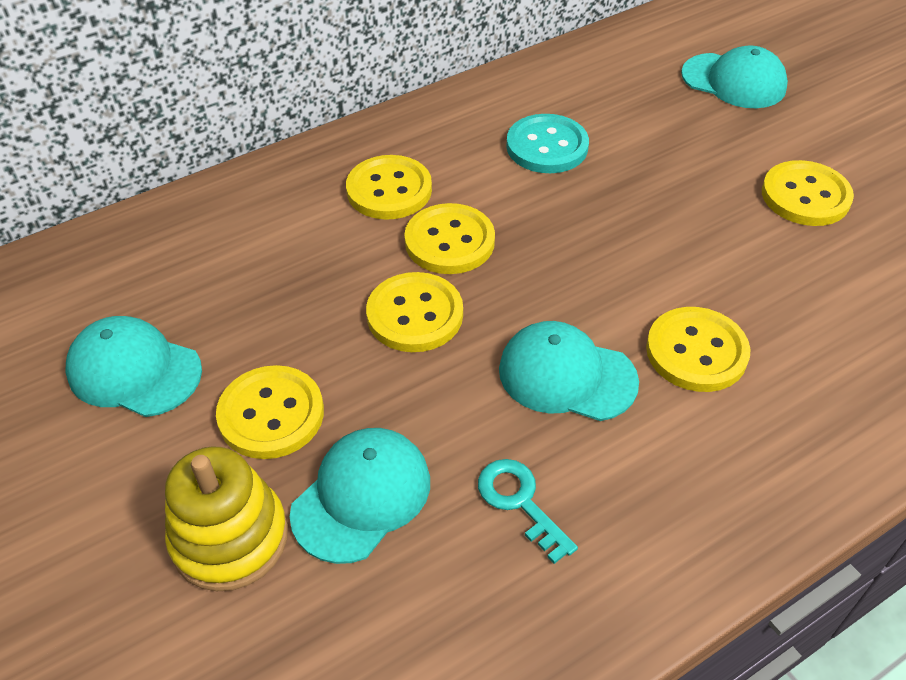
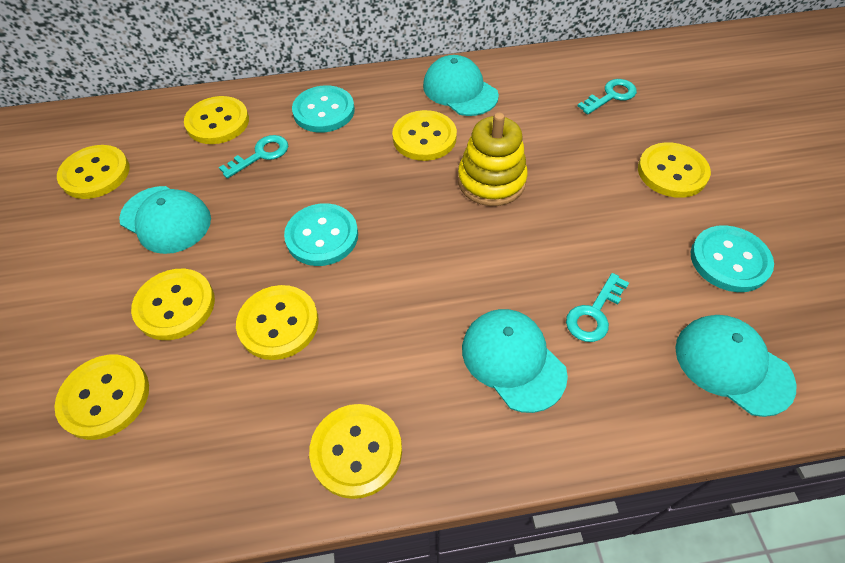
turquoise button: 1 -> 3
turquoise key: 1 -> 3
yellow button: 6 -> 8

